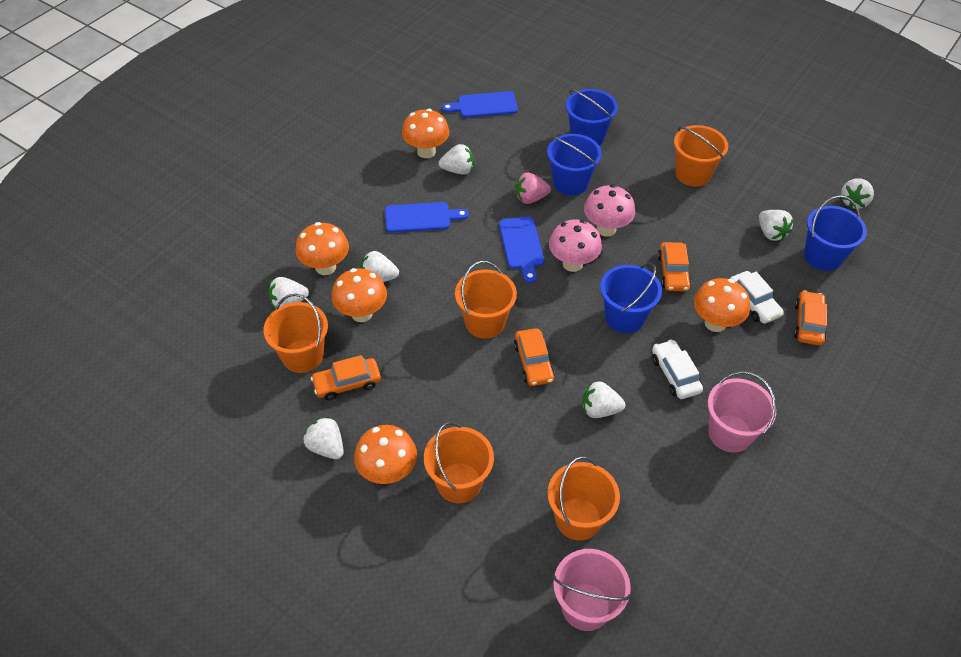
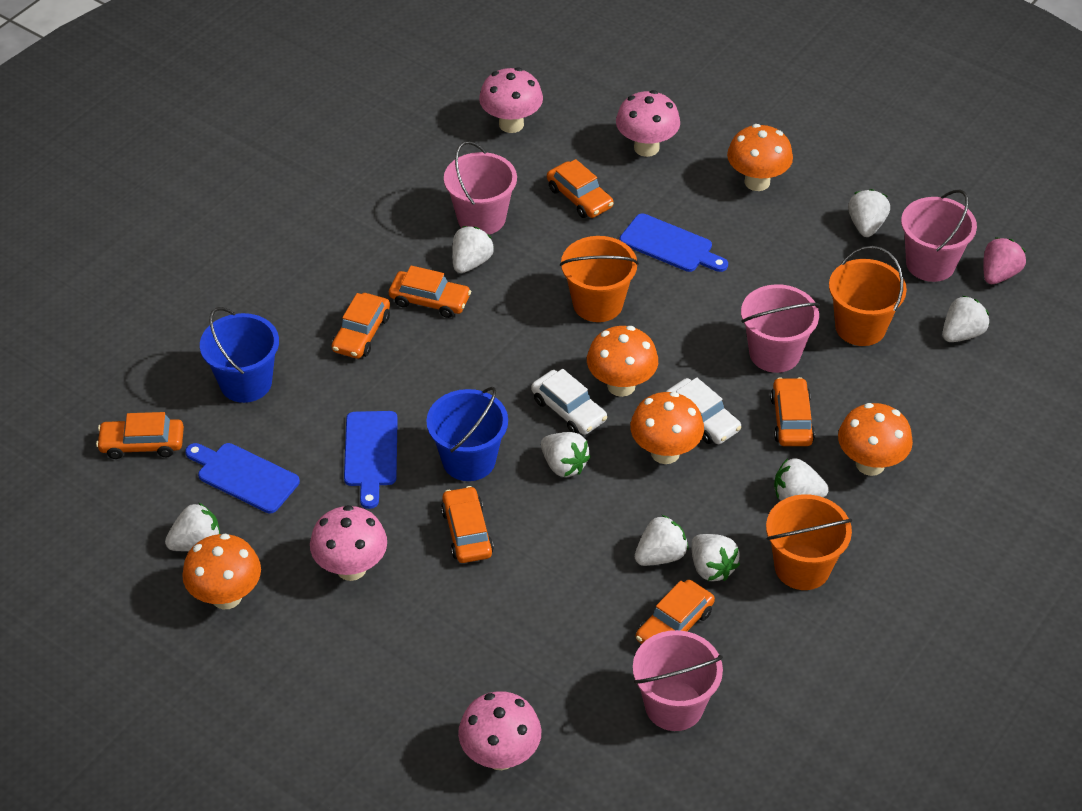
blue bucket: 4 -> 2
orange bucket: 5 -> 3
orange car: 4 -> 7
pink bucket: 2 -> 4
pink mushroom: 2 -> 4
white strawberry: 7 -> 8

